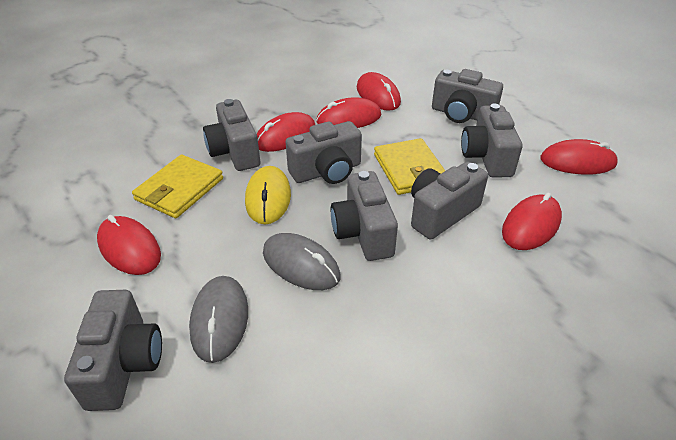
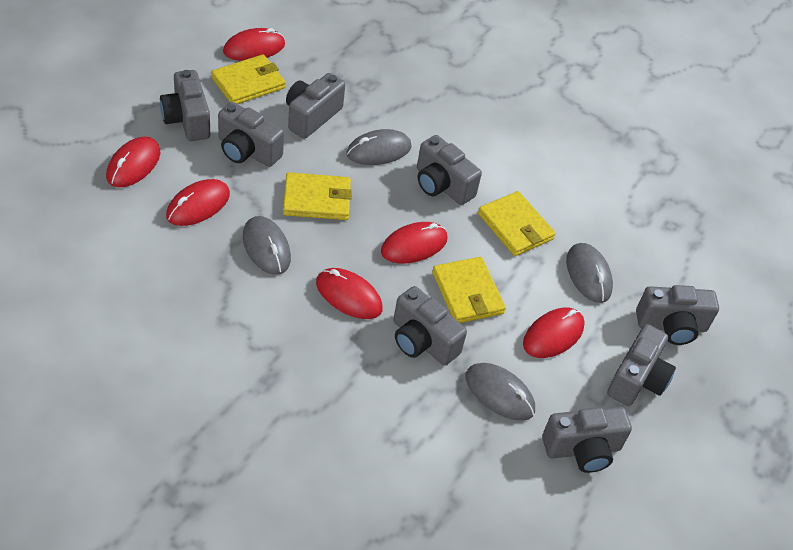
grey camera: 7 -> 8
grey mouse: 2 -> 4
yellow mouse: 1 -> 0
yellow wallet: 2 -> 4

